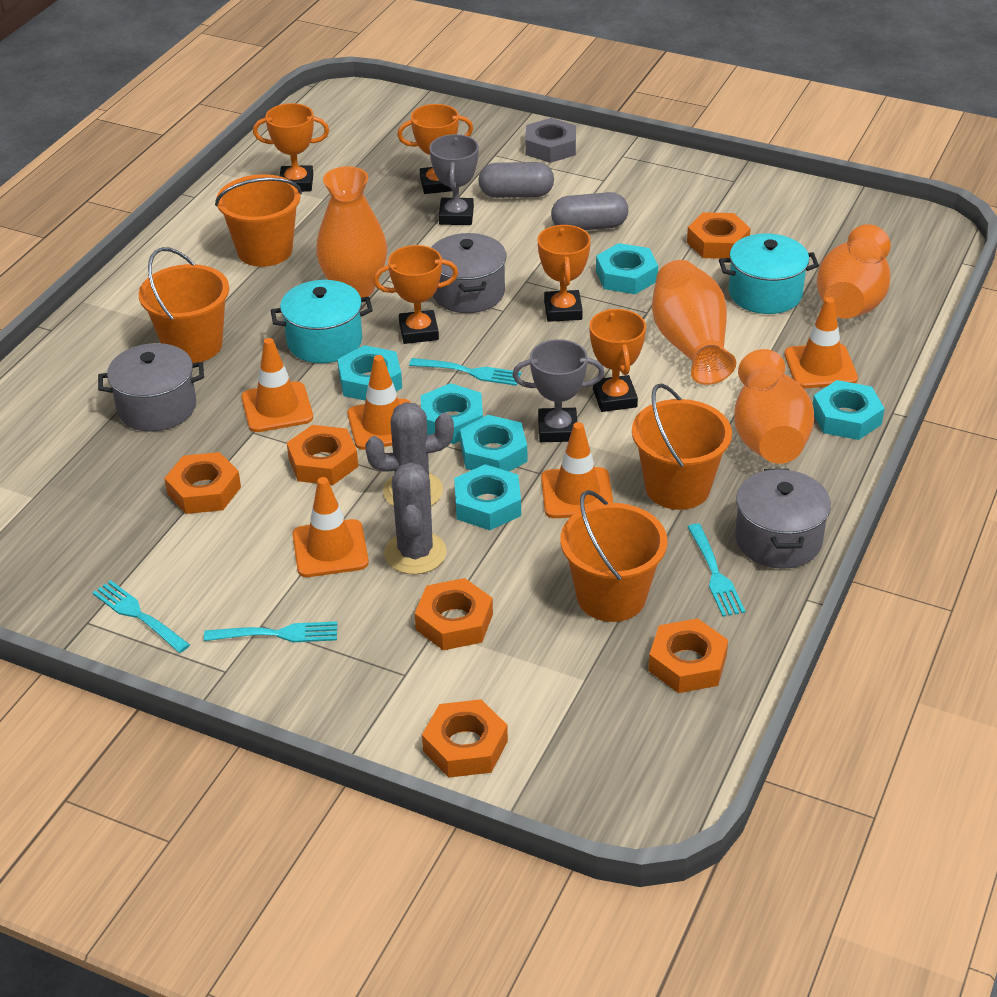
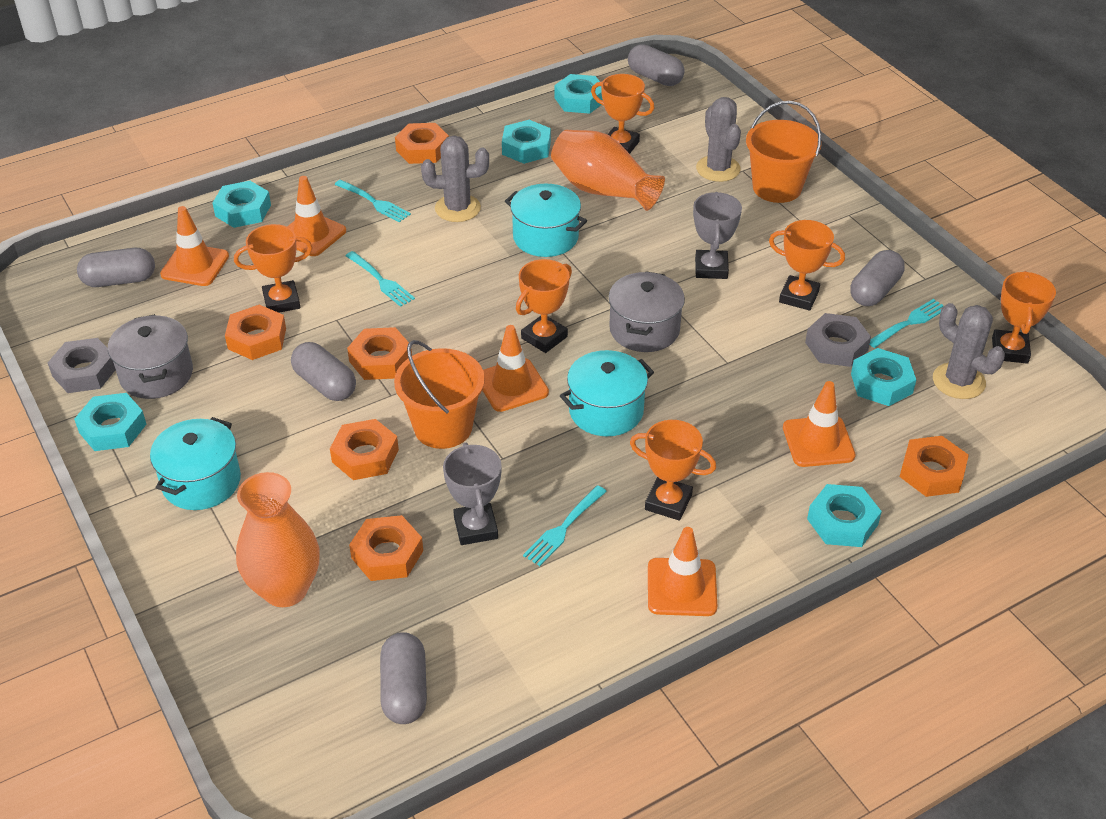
grey cactus: 2 -> 3
grey capsule: 2 -> 5
grey nut: 1 -> 2
grey pot: 3 -> 2
orange bucket: 4 -> 2
orange trophy: 5 -> 6
orange vase: 4 -> 2
turquoise pot: 2 -> 3

